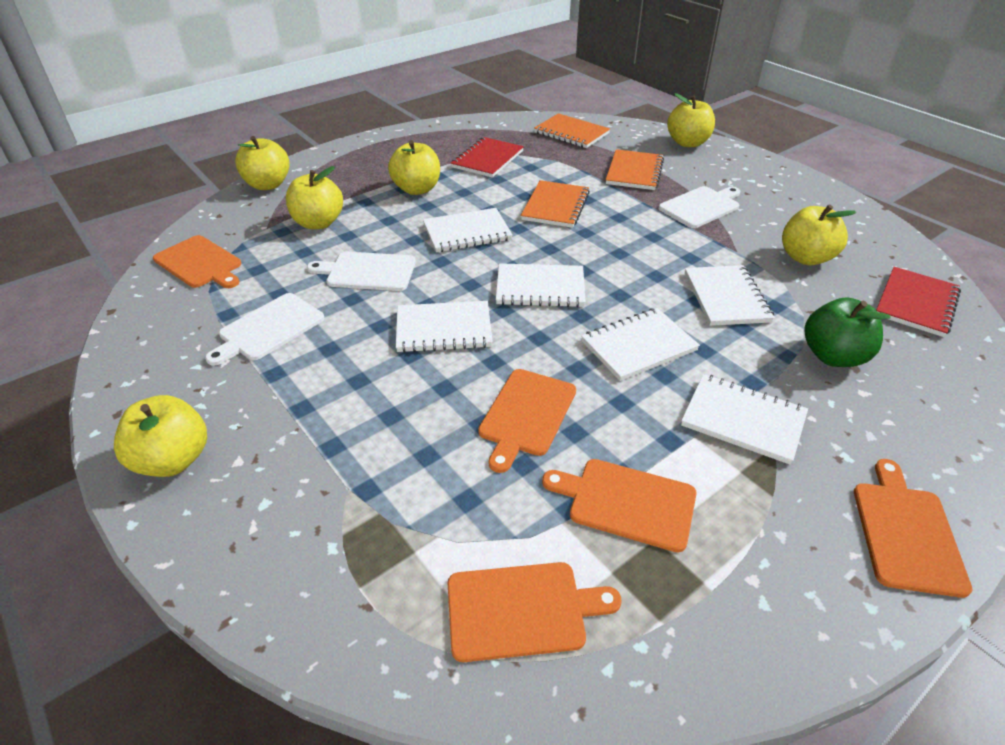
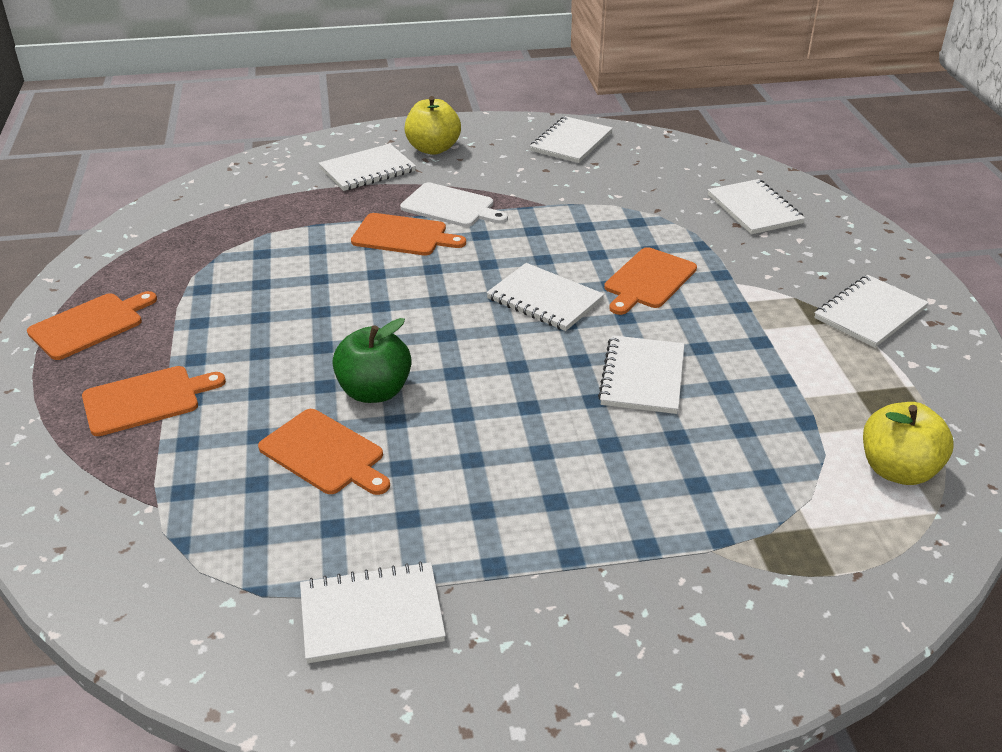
orange notebook: 3 -> 0
red notebook: 2 -> 0
white cutting board: 3 -> 1
white notebook: 6 -> 7
yellow apple: 6 -> 2

